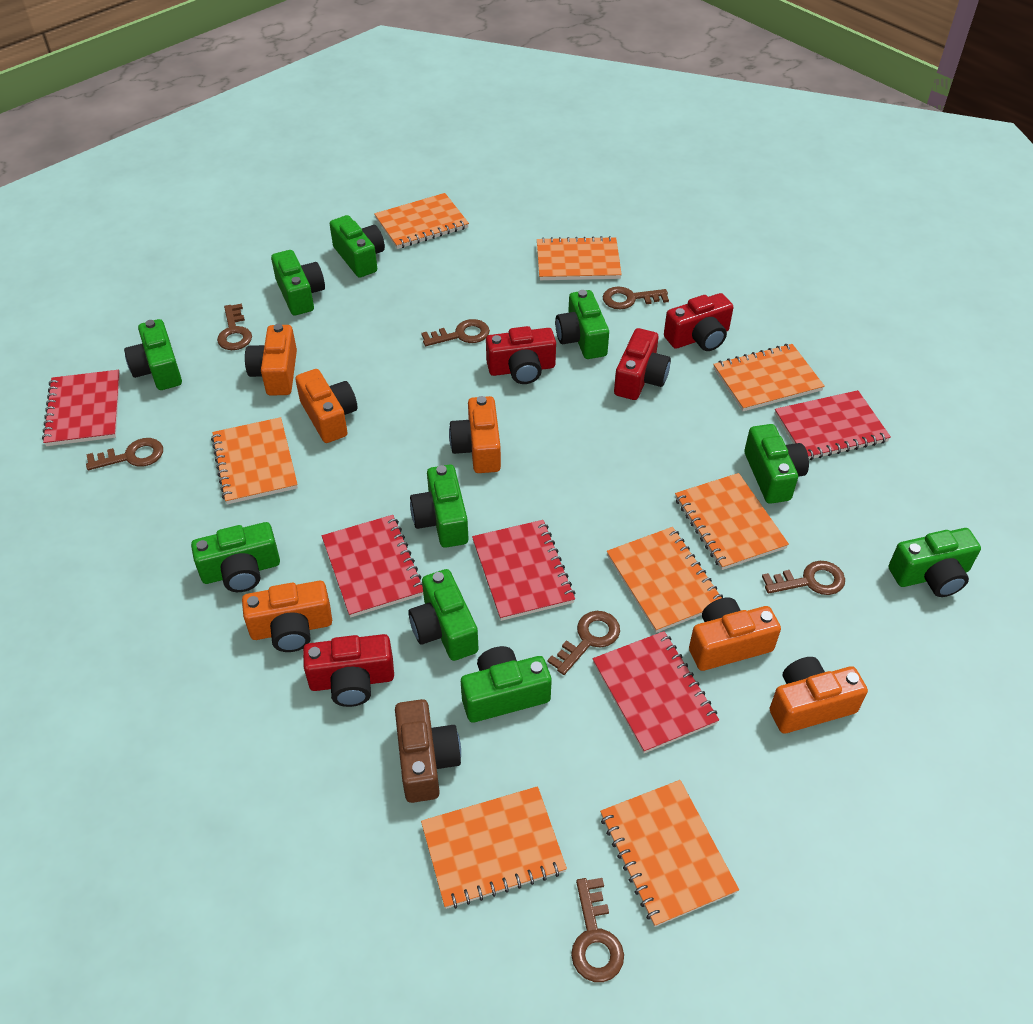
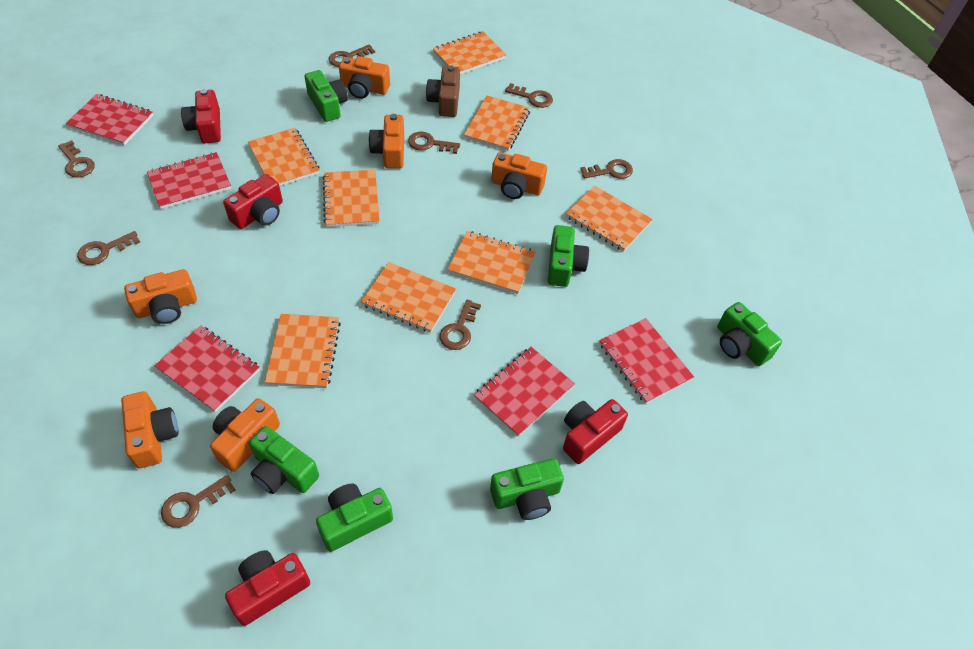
brown key: 7 -> 8
green camera: 10 -> 6

